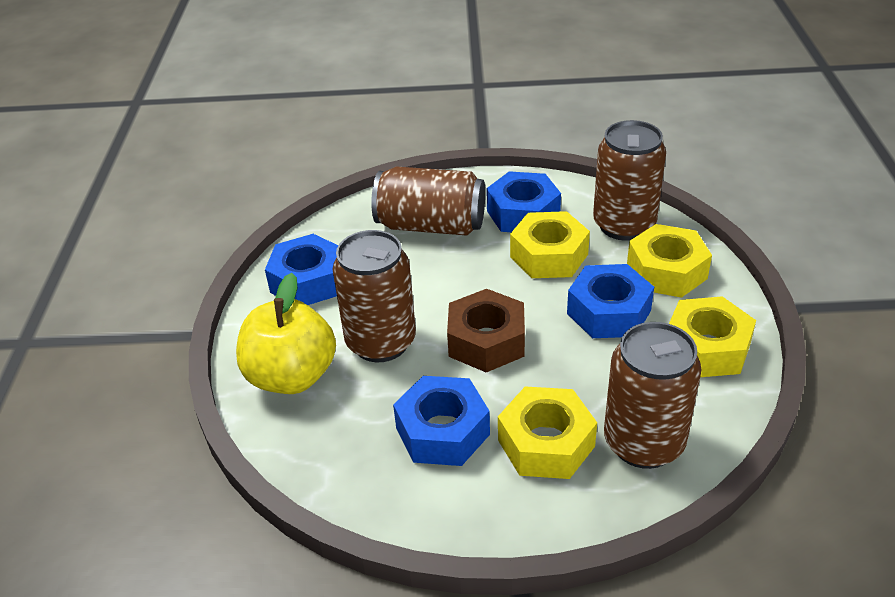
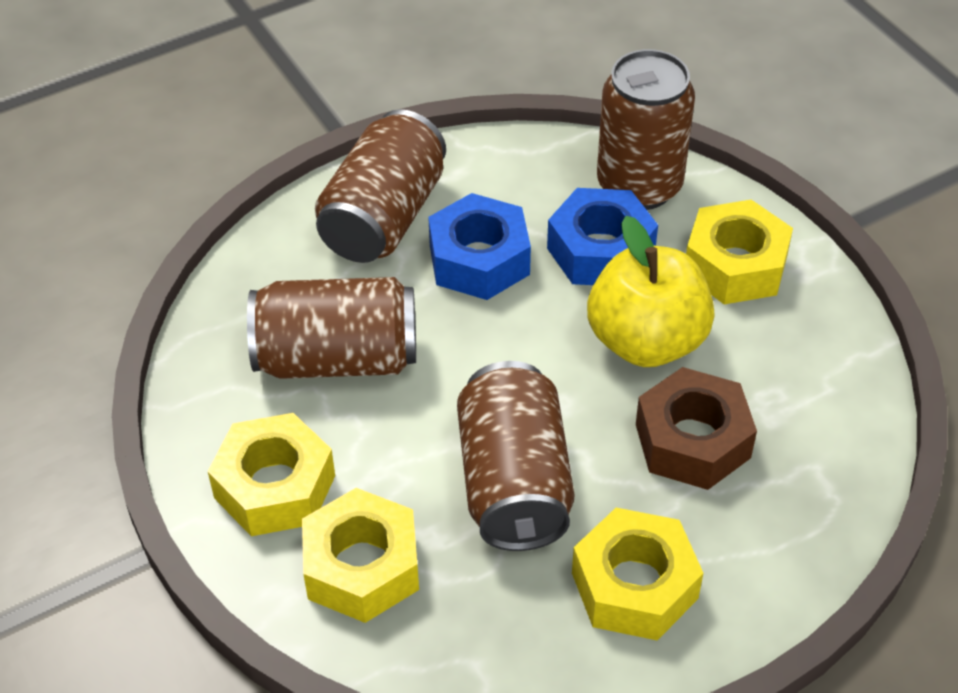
blue nut: 4 -> 2

